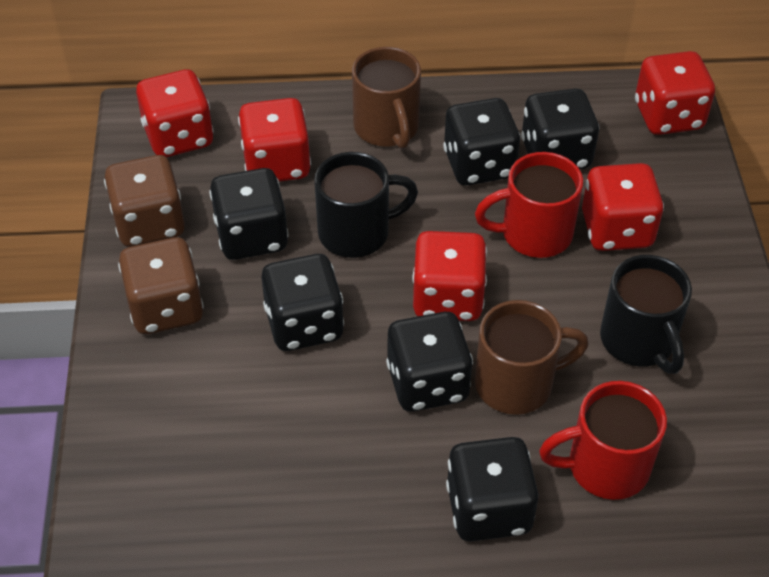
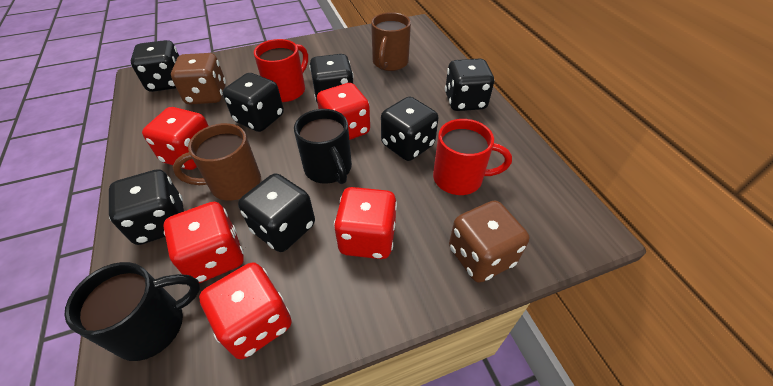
black dice: 6 -> 7

